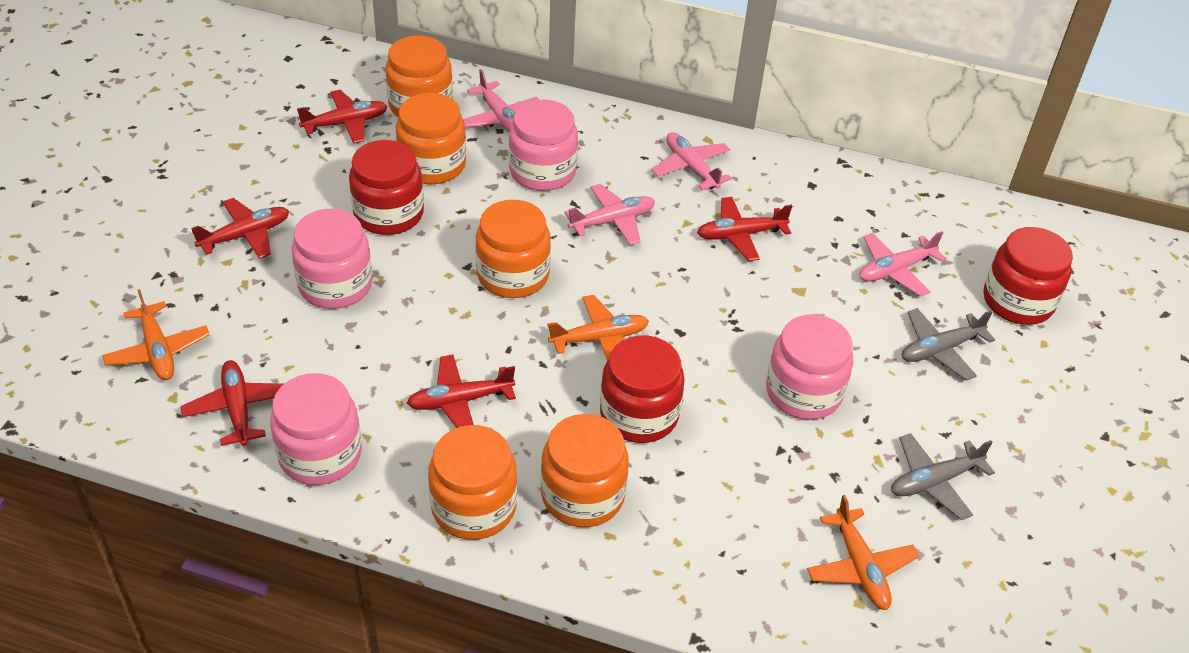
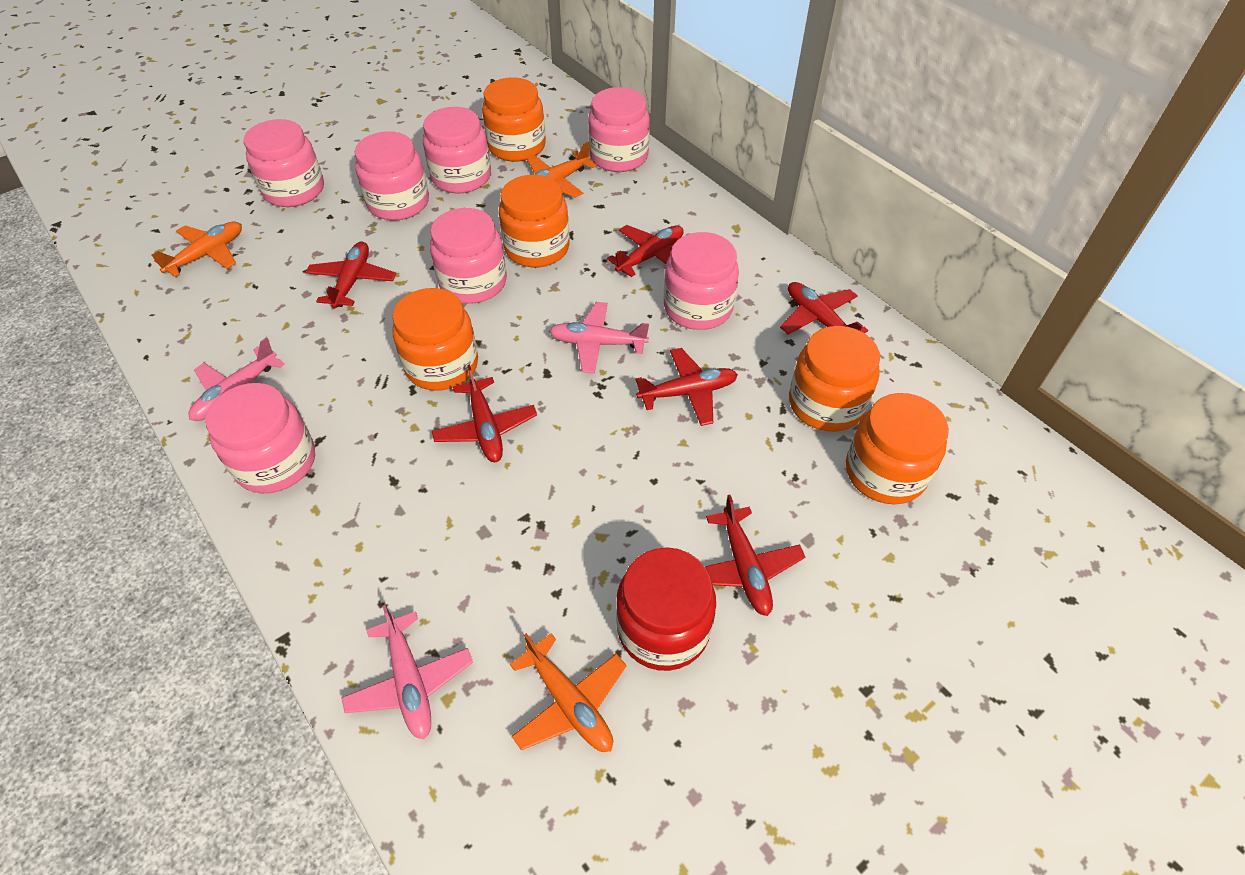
grey plane: 2 -> 0
pink jar: 4 -> 7
pink plane: 4 -> 3
red jar: 3 -> 1
red plane: 5 -> 6

